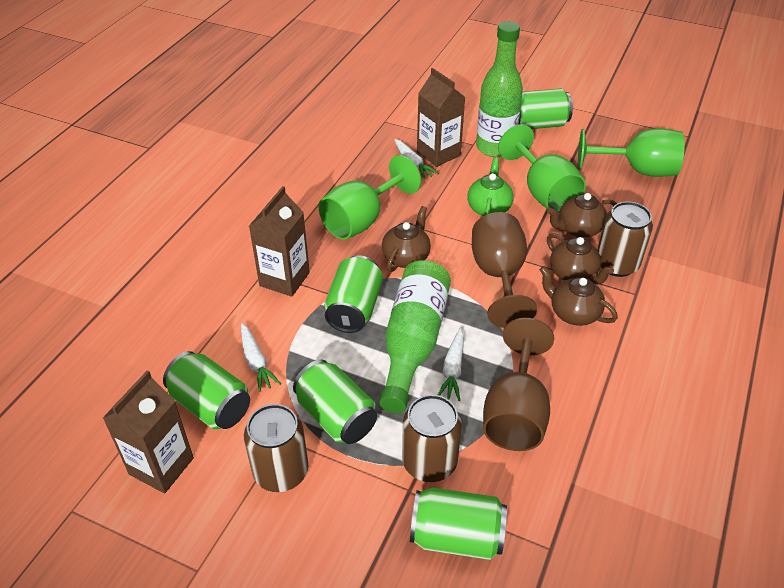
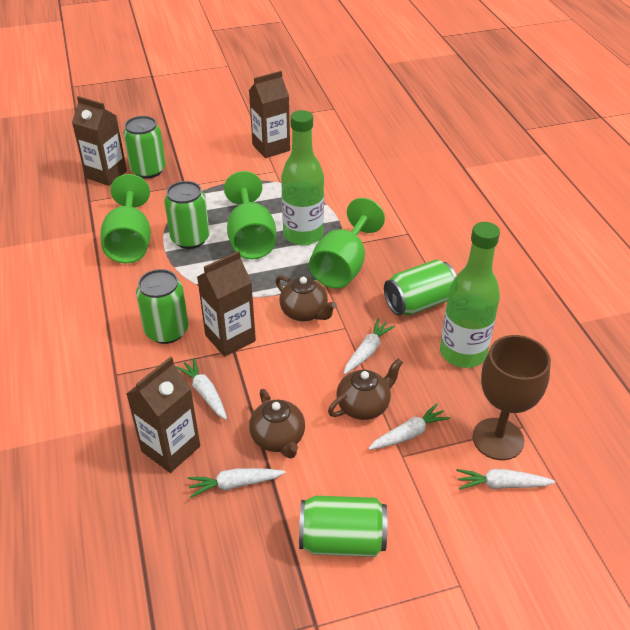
brown can: 3 -> 0
brown carton: 3 -> 4
brown goblet: 2 -> 1
brown teapot: 4 -> 3
green teapot: 1 -> 0
white carrot: 3 -> 5

